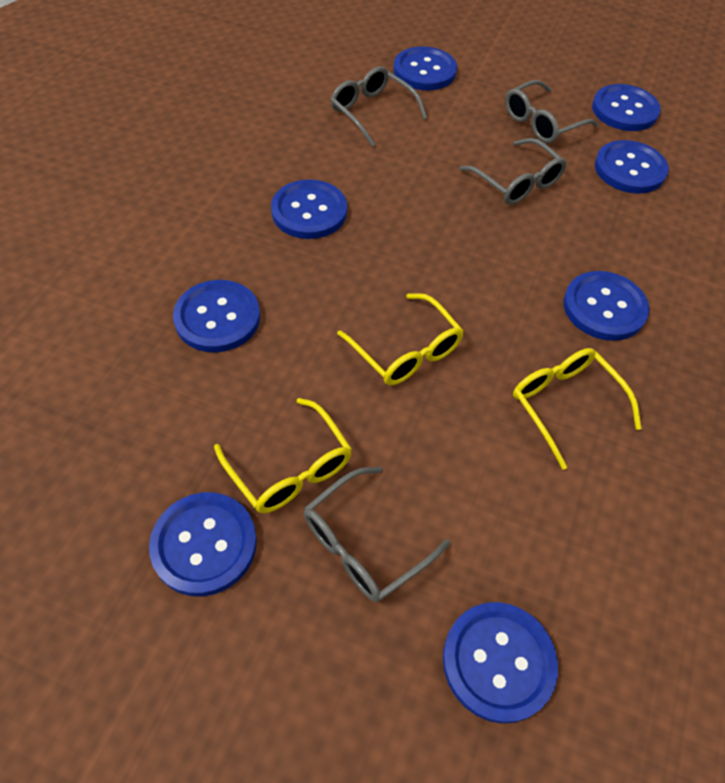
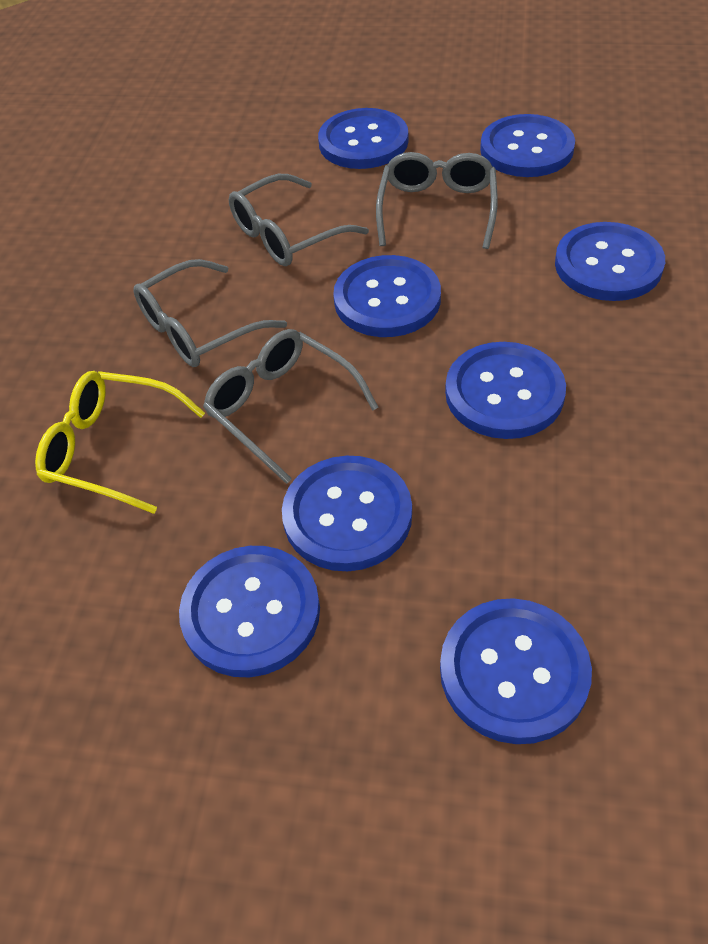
yellow glasses: 3 -> 1

